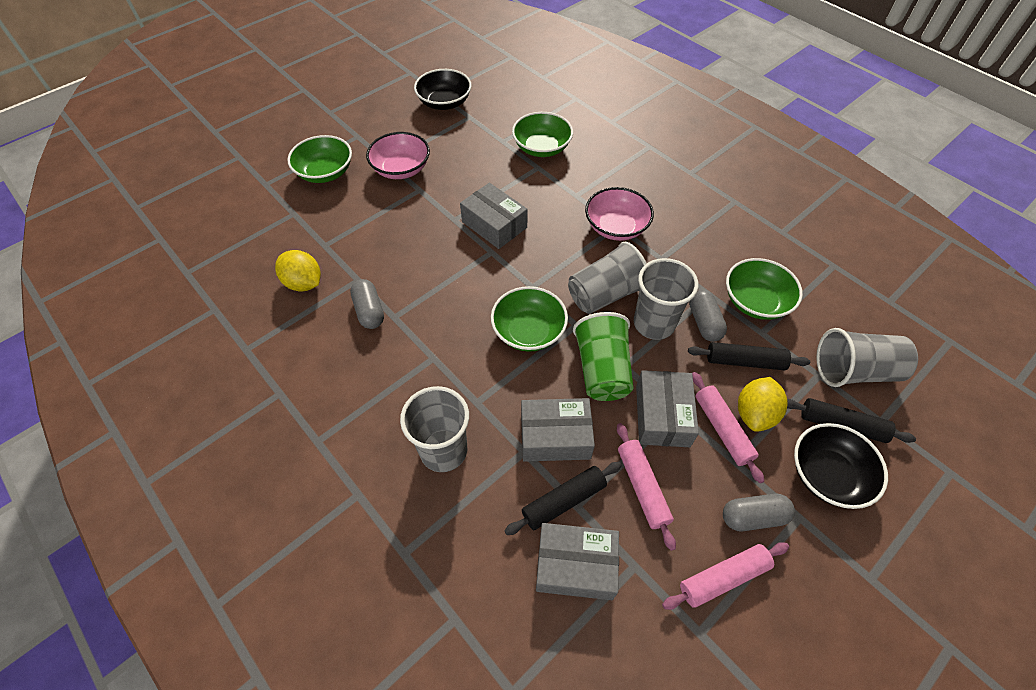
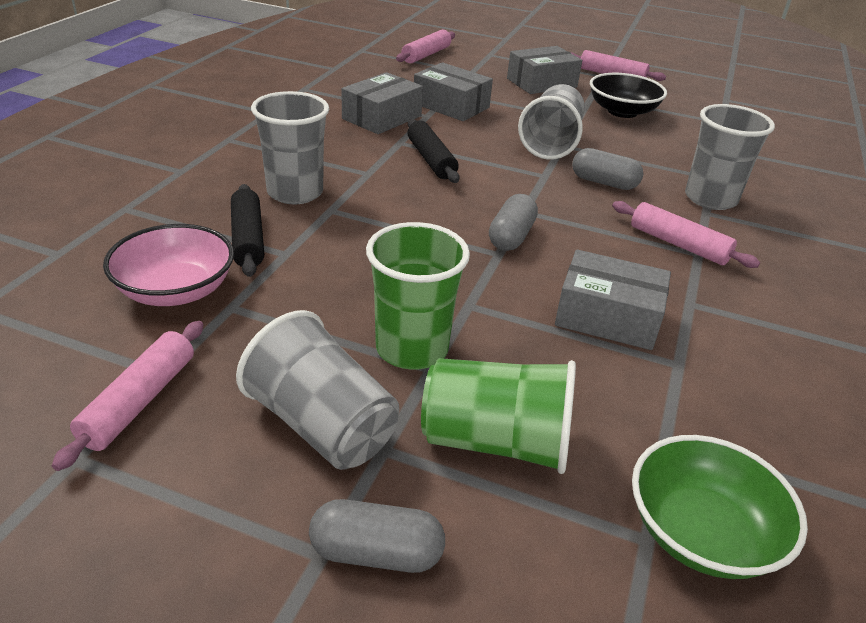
black bowl: 2 -> 1
black rolling pin: 3 -> 2
green bowl: 4 -> 1
green cup: 1 -> 2
pink bowl: 2 -> 1
pink rolling pin: 3 -> 4
yellow lemon: 2 -> 0

